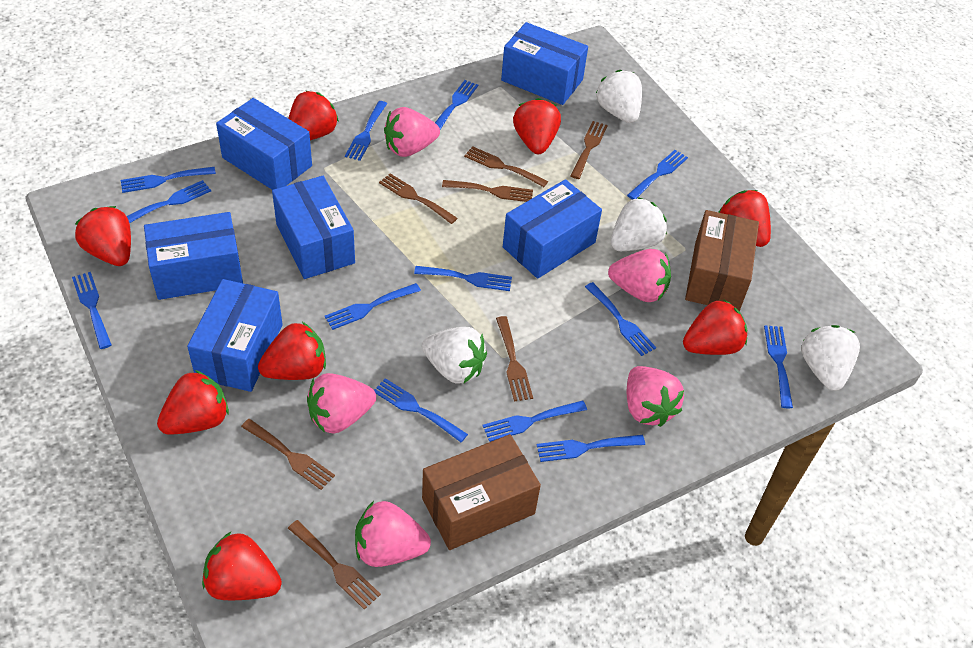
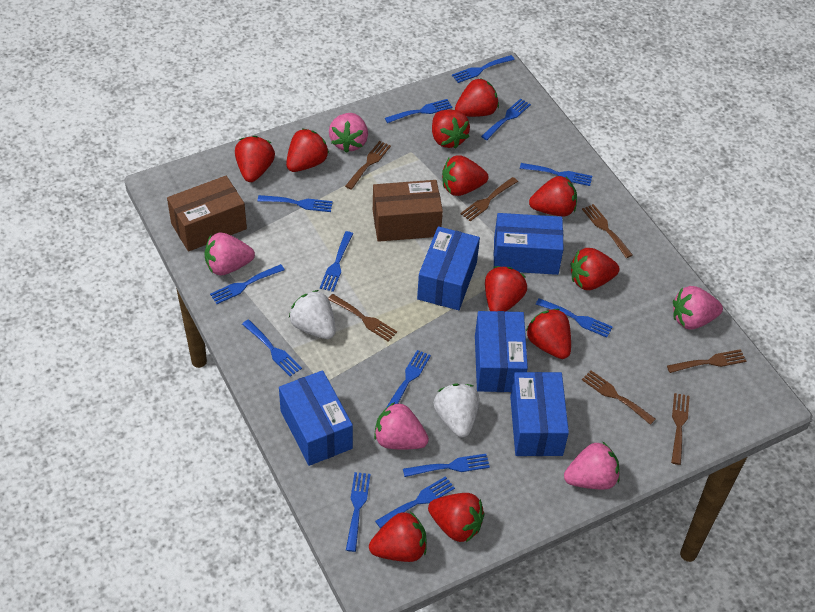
blue box: 6 -> 5
red strawberry: 8 -> 11
white strawberry: 4 -> 2

